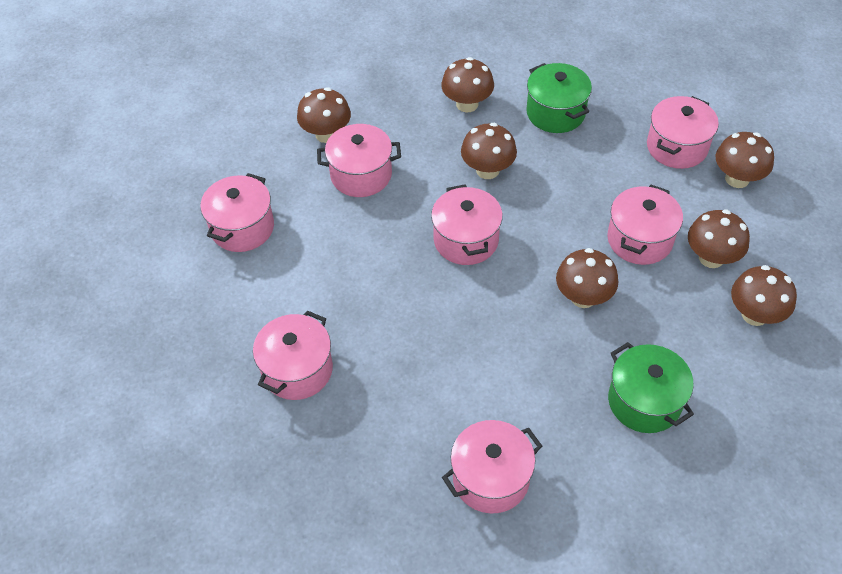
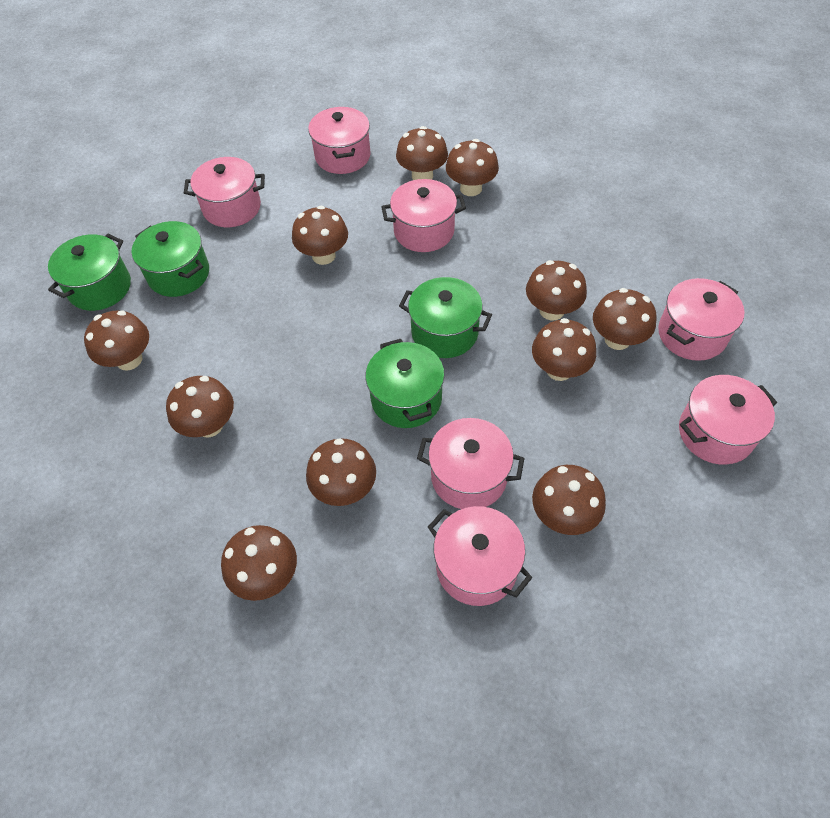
brown mushroom: 7 -> 11
green pot: 2 -> 4

